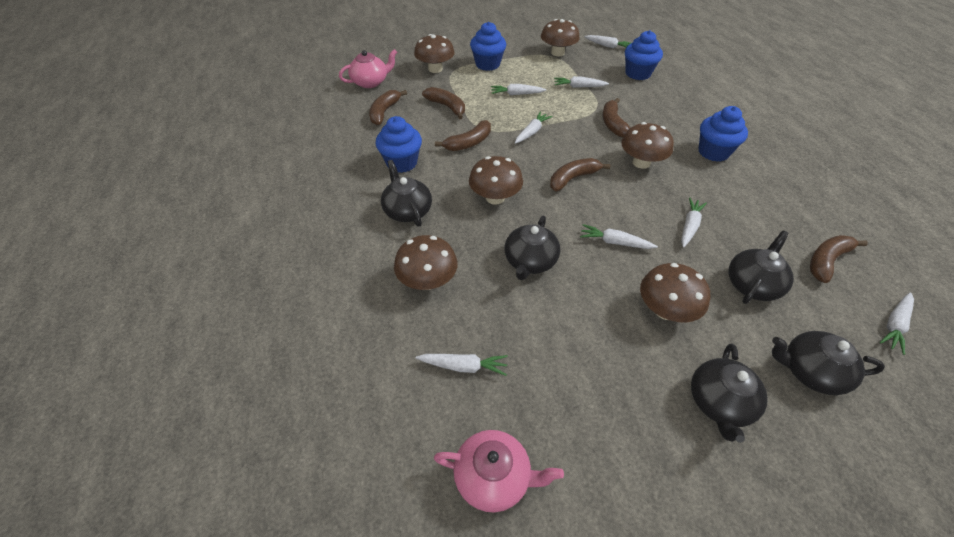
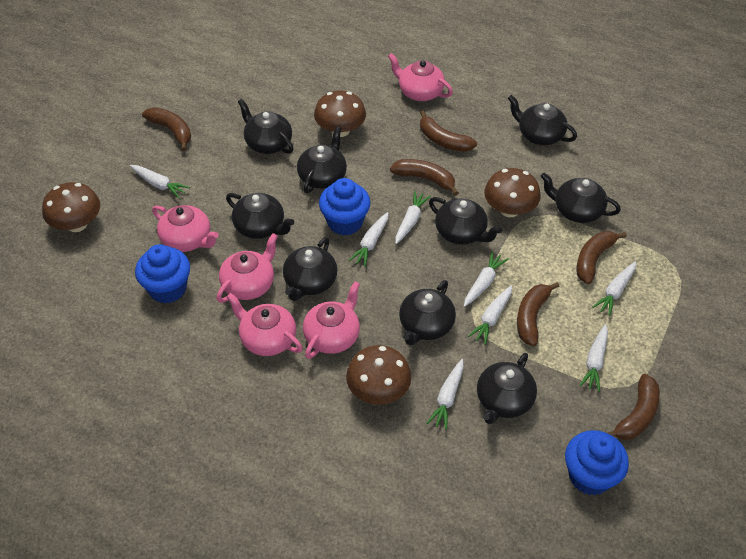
black teapot: 5 -> 9
blue cupcake: 4 -> 3
brown mushroom: 6 -> 4
pink teapot: 2 -> 5

